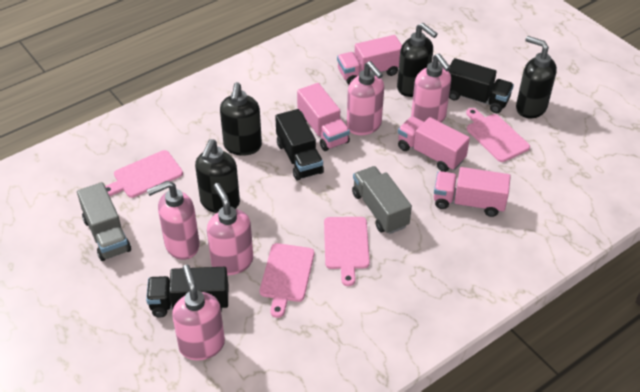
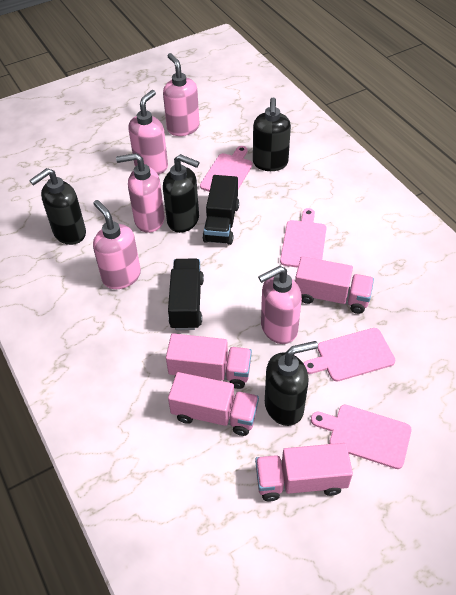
black truck: 3 -> 2
grey truck: 2 -> 0

